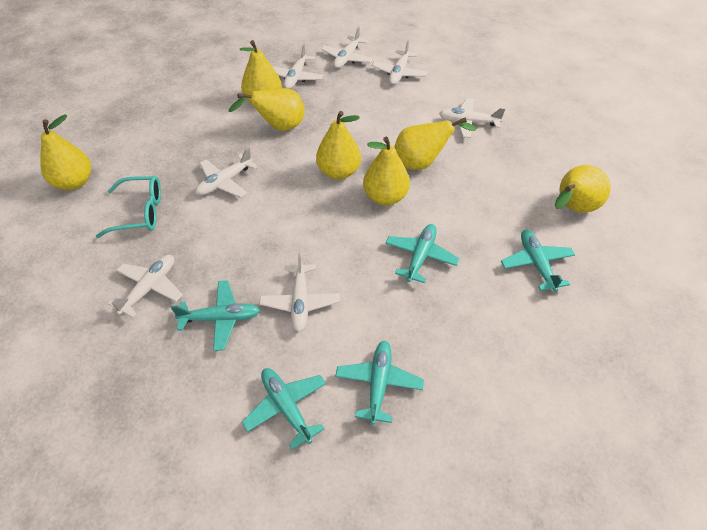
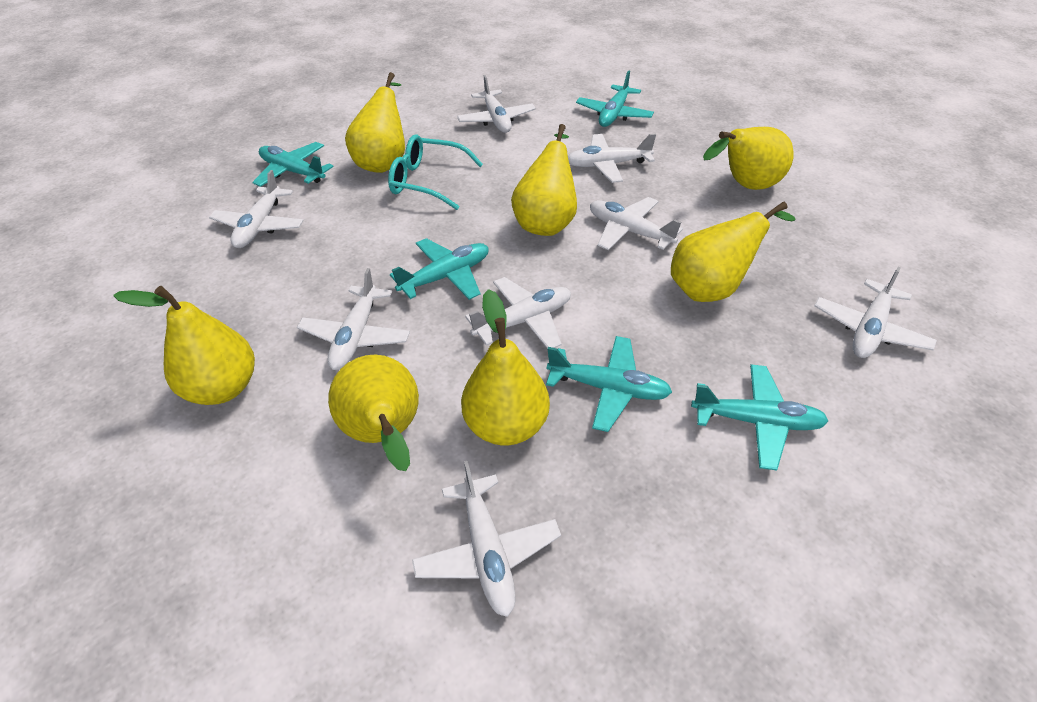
white plane: 7 -> 8

